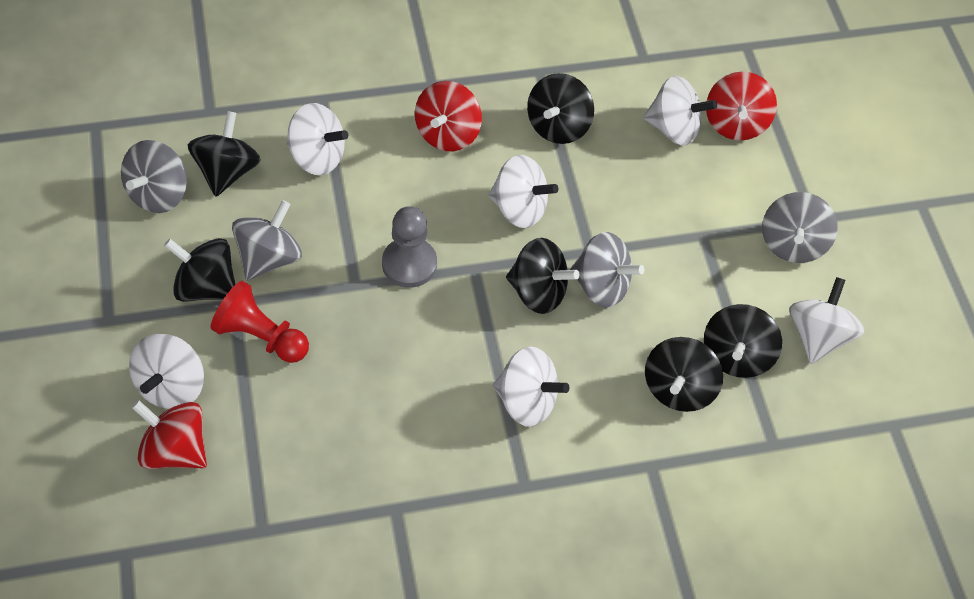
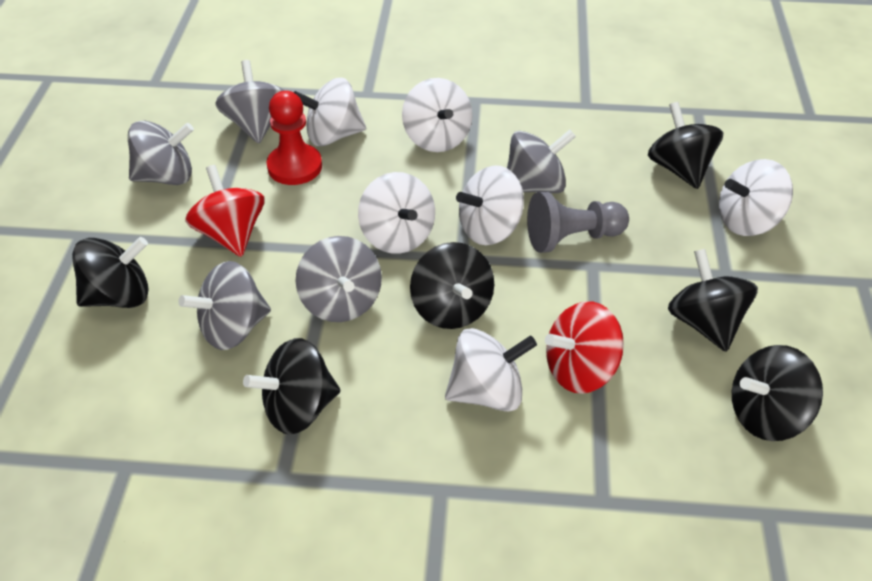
grey spinning top: 4 -> 5
red spinning top: 3 -> 2

